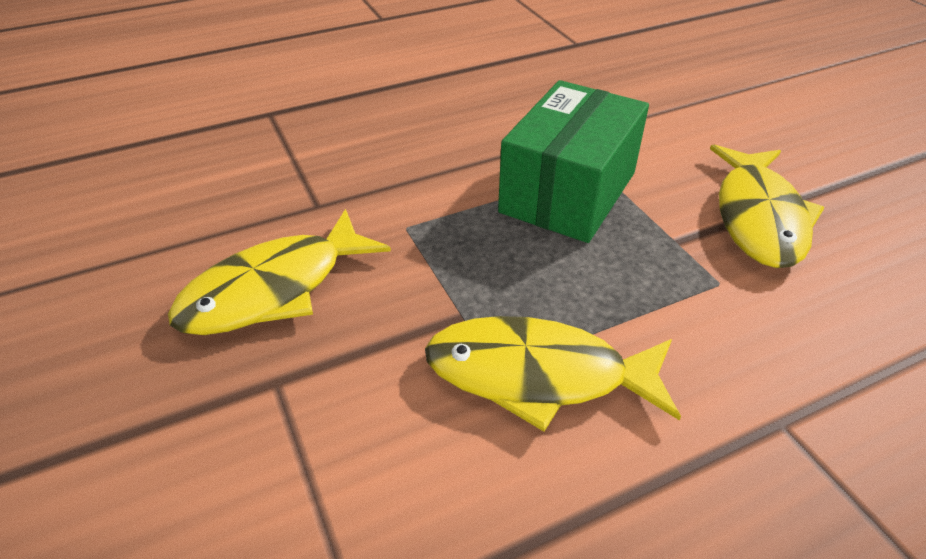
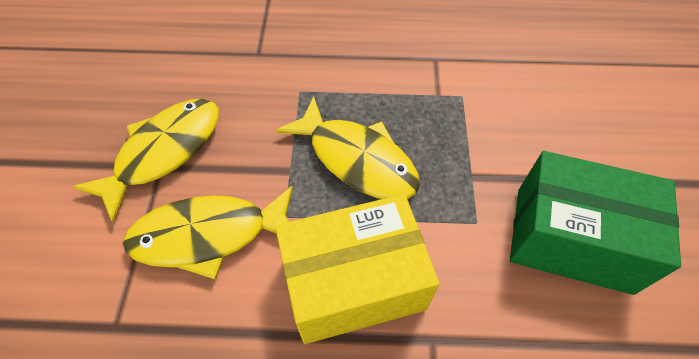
yellow box: 0 -> 1

